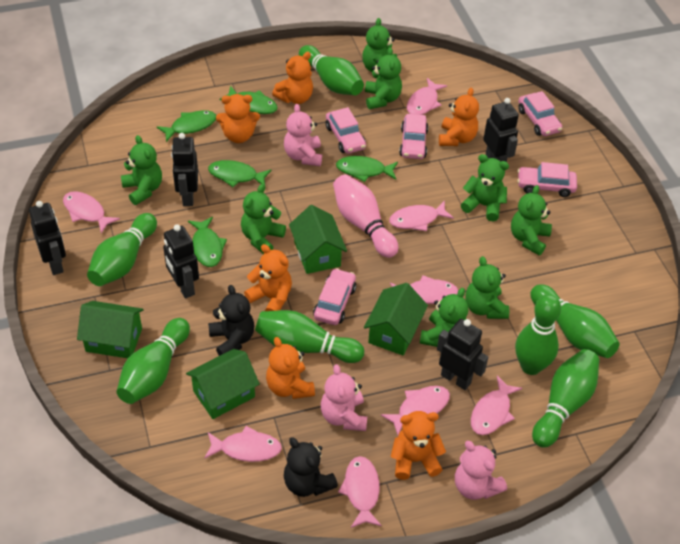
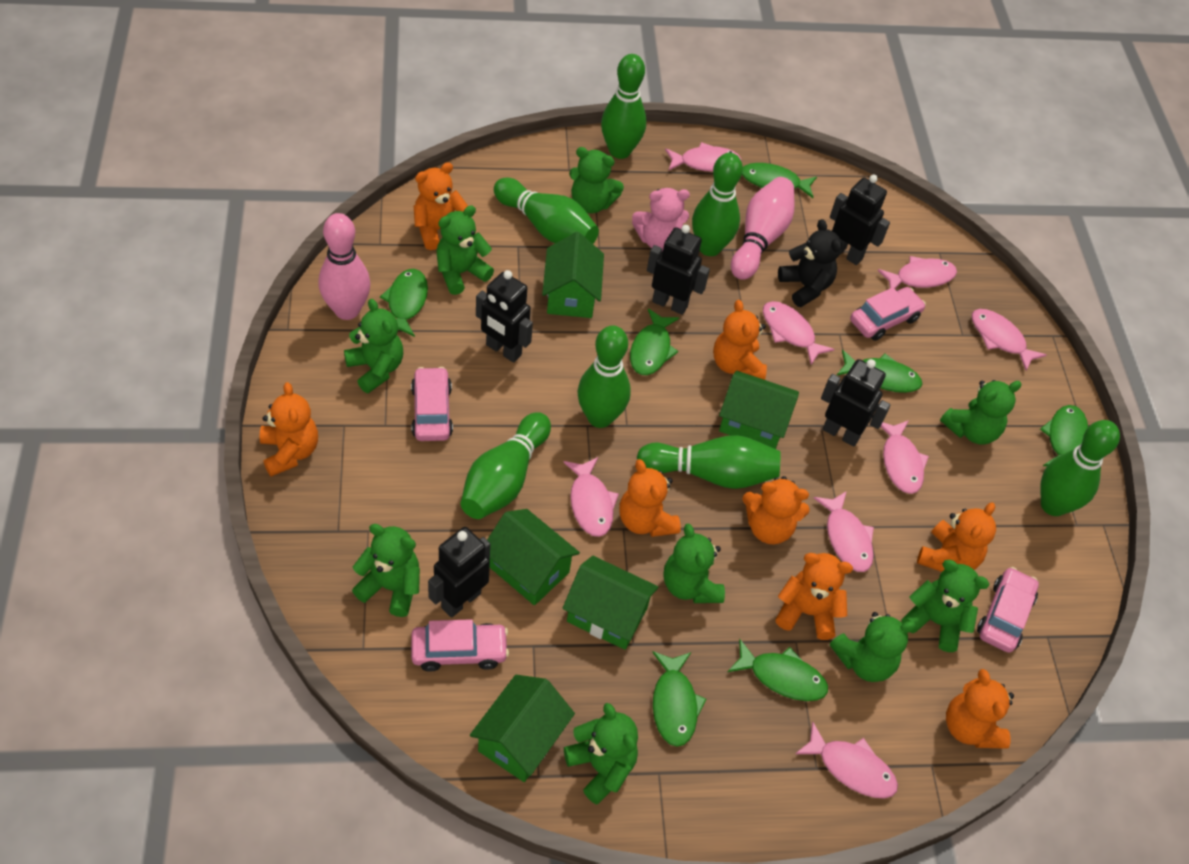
black teddy bear: 2 -> 1
green fish: 5 -> 7
green house: 4 -> 5
green teddy bear: 8 -> 9
orange teddy bear: 6 -> 8
pink bowling pin: 1 -> 2
pink car: 5 -> 4
pink teddy bear: 3 -> 1

